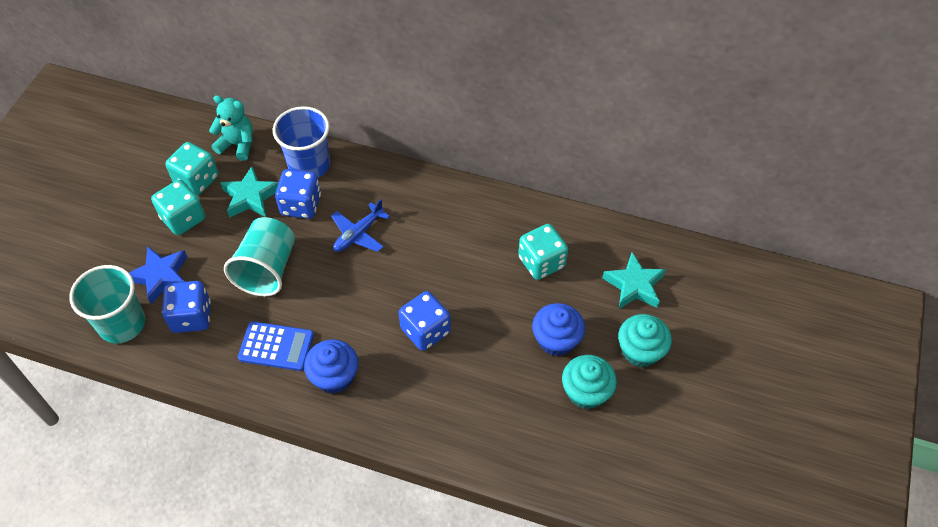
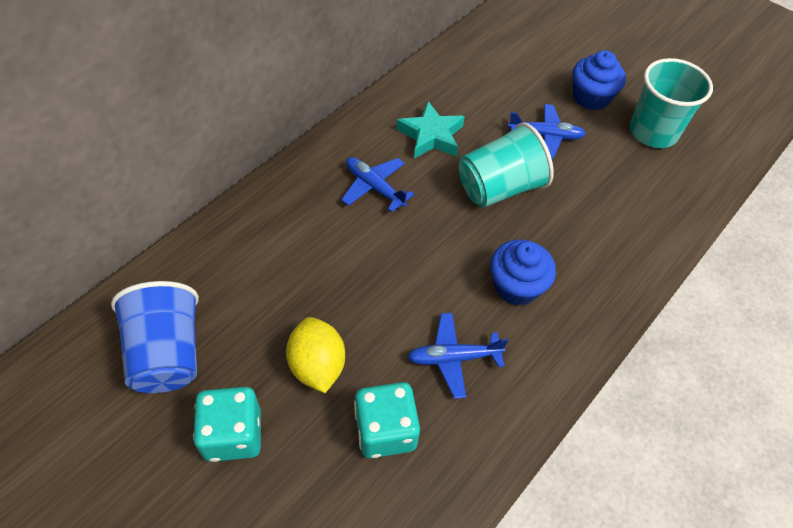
blue calculator: 1 -> 0
blue dice: 3 -> 0
blue plane: 1 -> 3
blue star: 1 -> 0
turquoise cupcake: 2 -> 0
turquoise dice: 3 -> 2
turquoise star: 2 -> 1
turquoise teddy bear: 1 -> 0
yellow lemon: 0 -> 1

